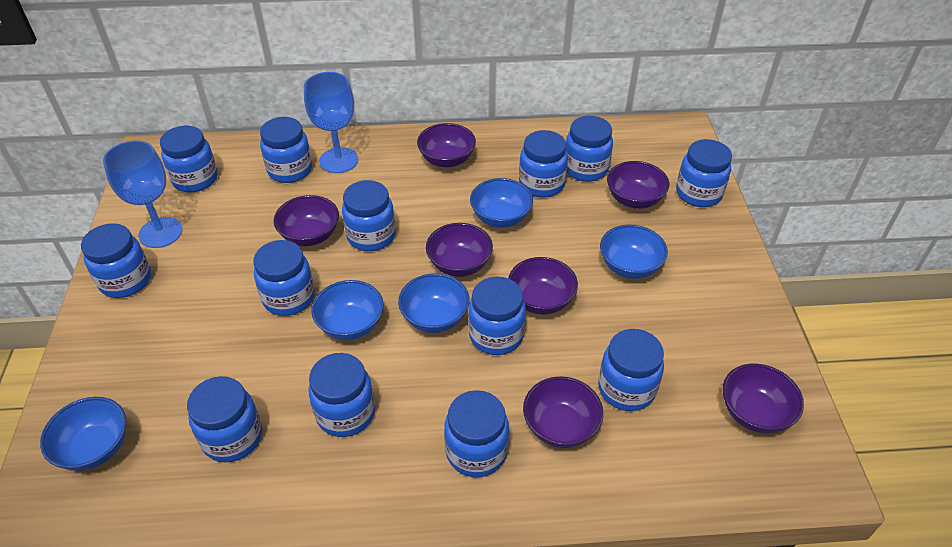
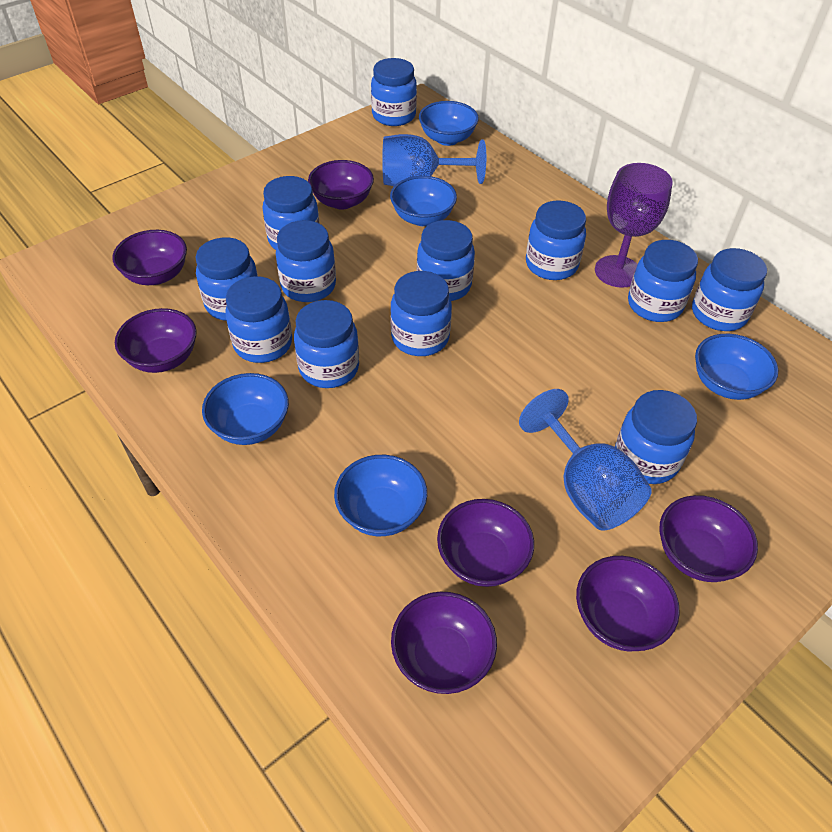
blue jar: 13 -> 12
purple goblet: 0 -> 1

